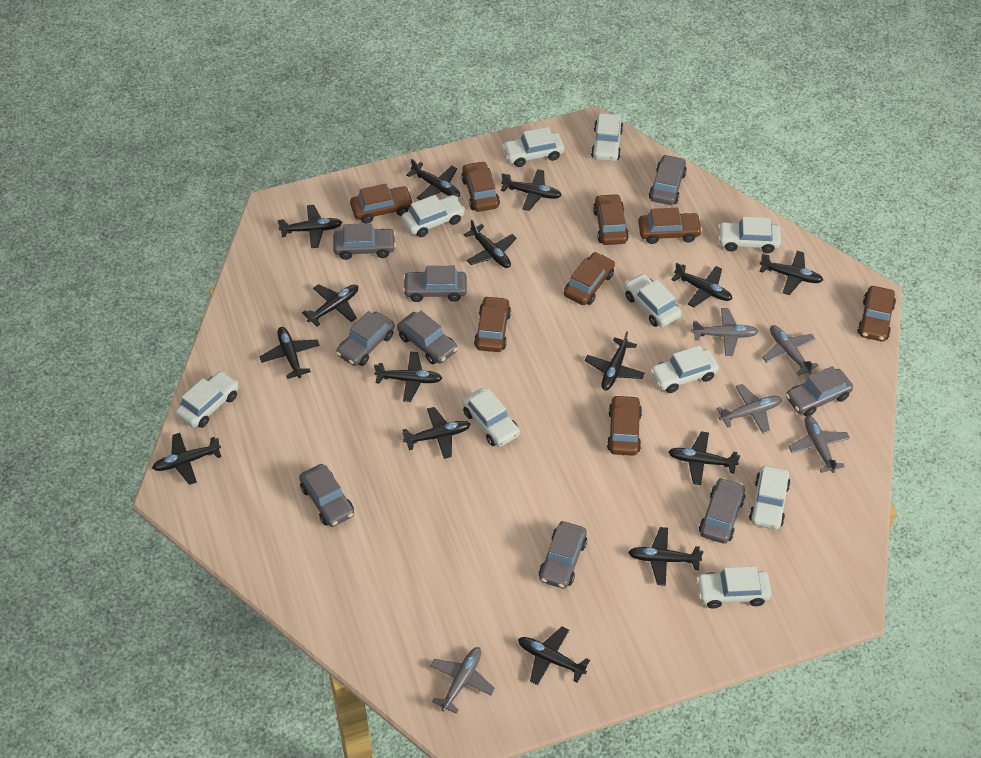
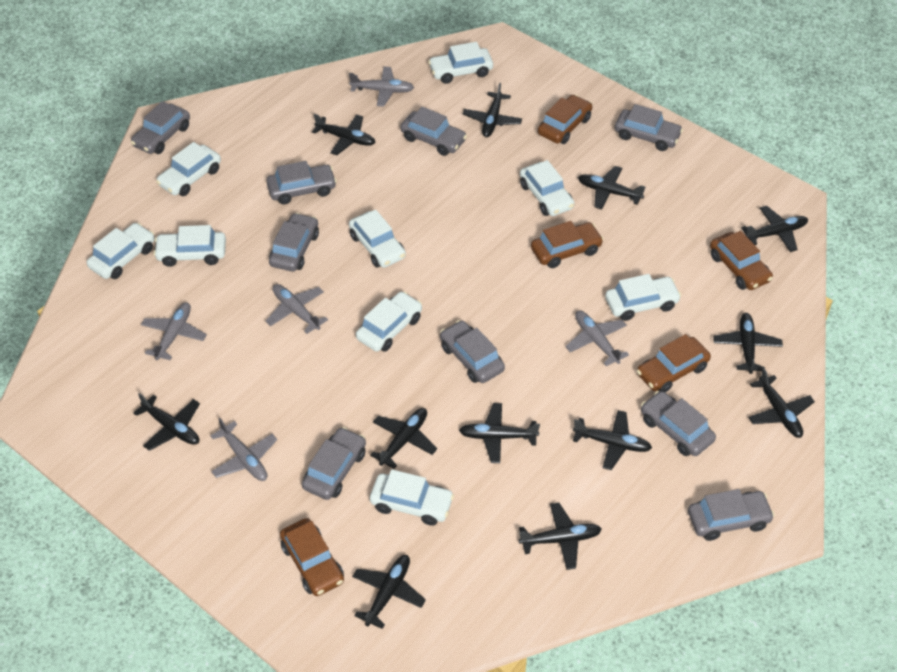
black plane: 15 -> 12
brown car: 8 -> 5
white car: 10 -> 9

